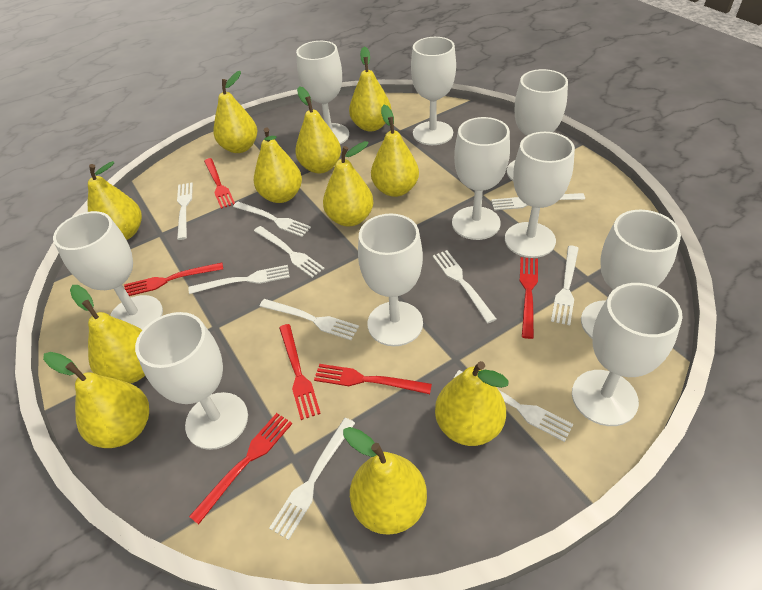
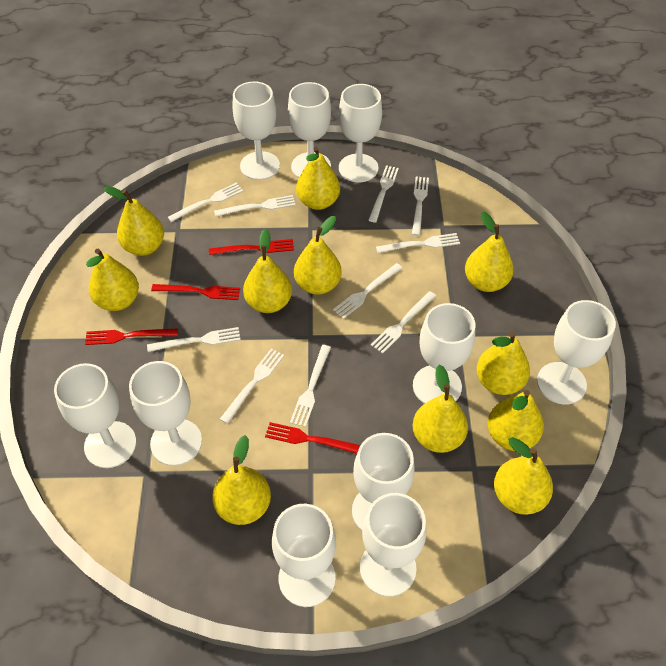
red fork: 6 -> 4

